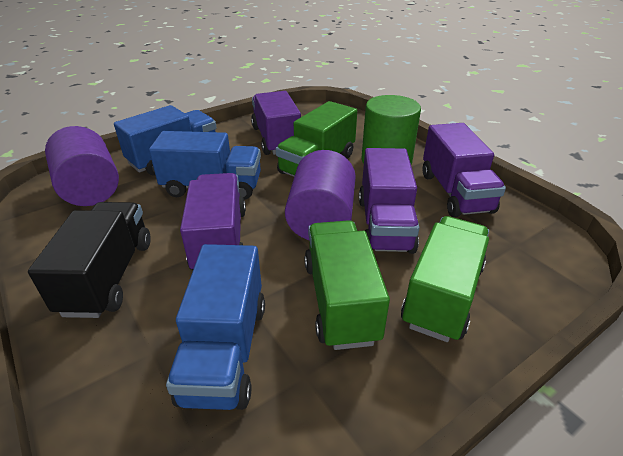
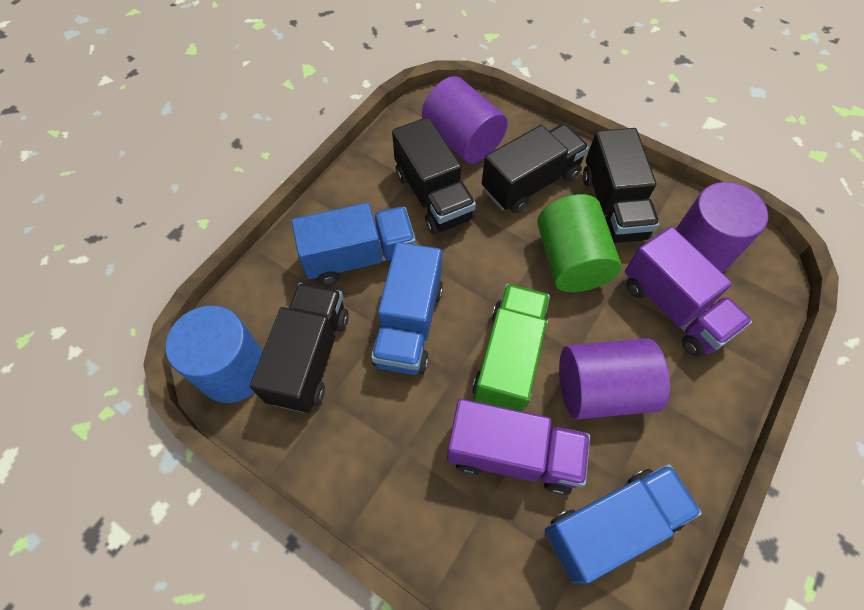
black truck: 1 -> 4
blue cylinder: 0 -> 1
green truck: 3 -> 1
purple cylinder: 2 -> 3
purple truck: 4 -> 2

